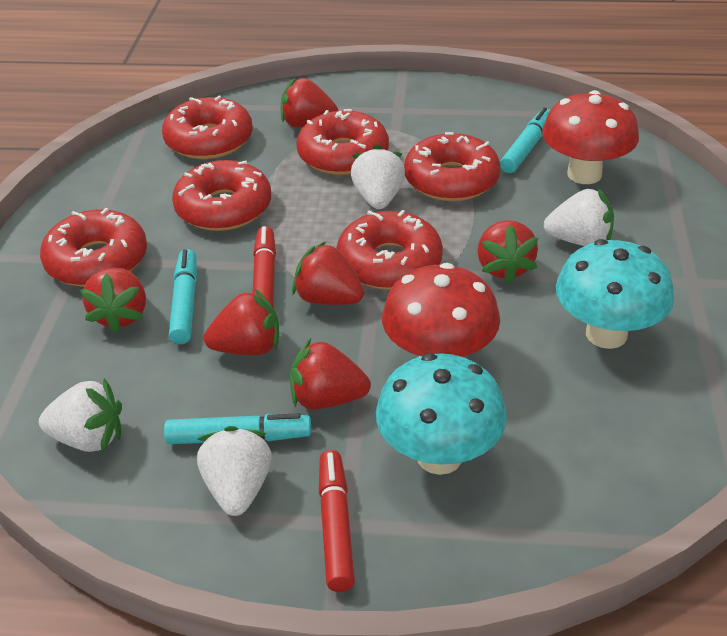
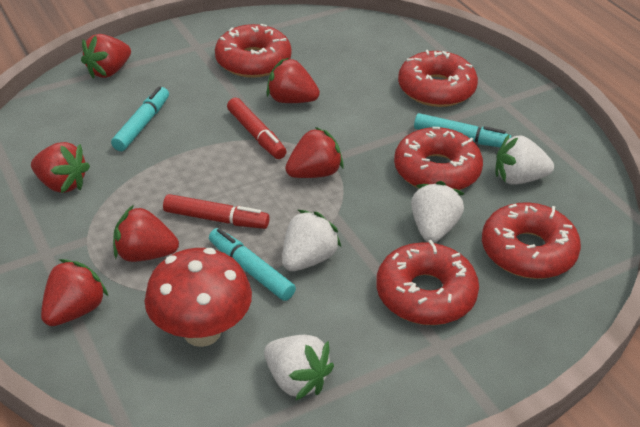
red donut: 6 -> 5
red mushroom: 2 -> 1
turquoise mushroom: 2 -> 0

